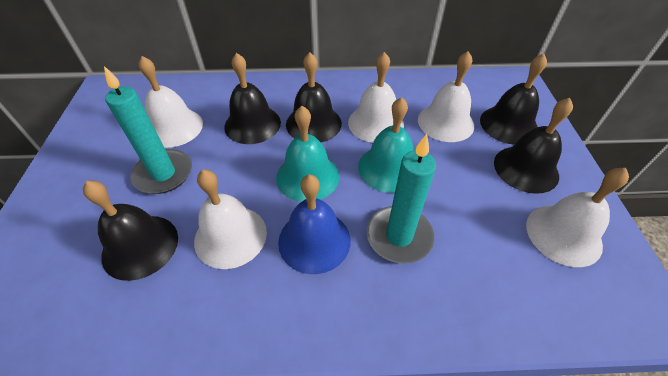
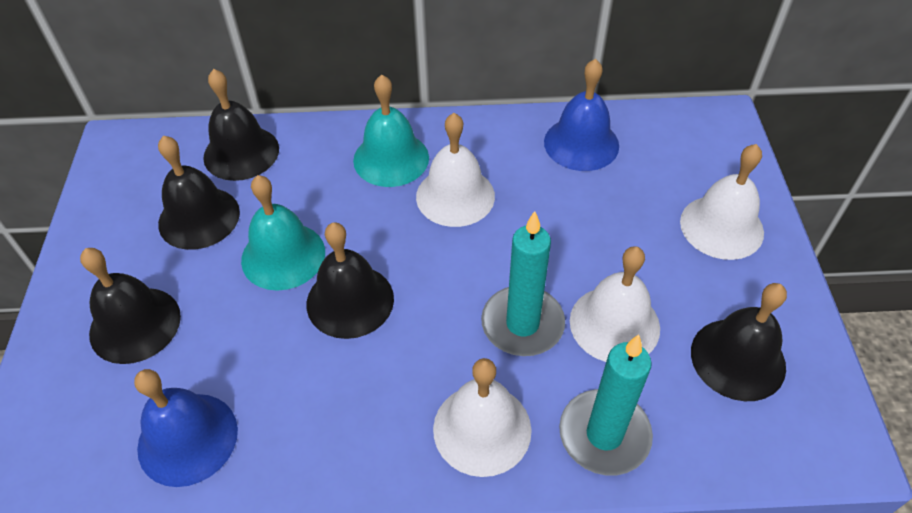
blue bell: 1 -> 2
white bell: 5 -> 4

